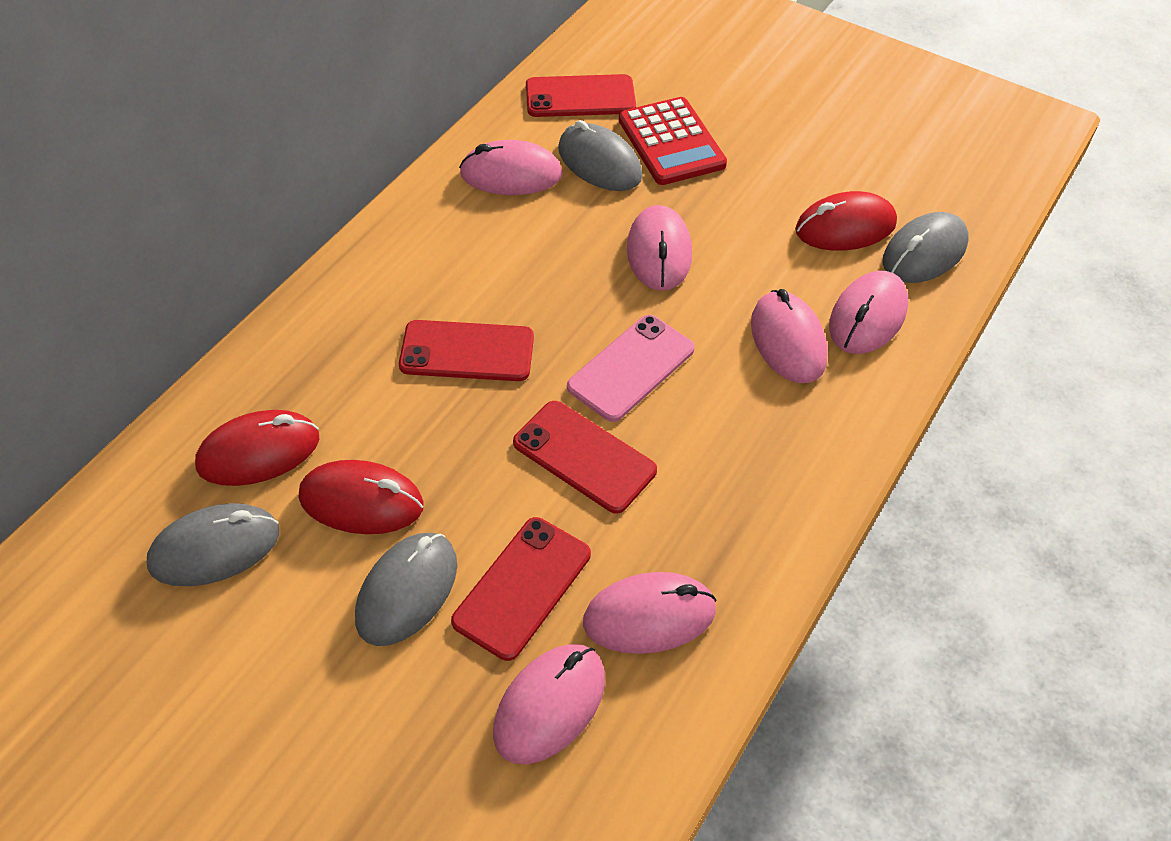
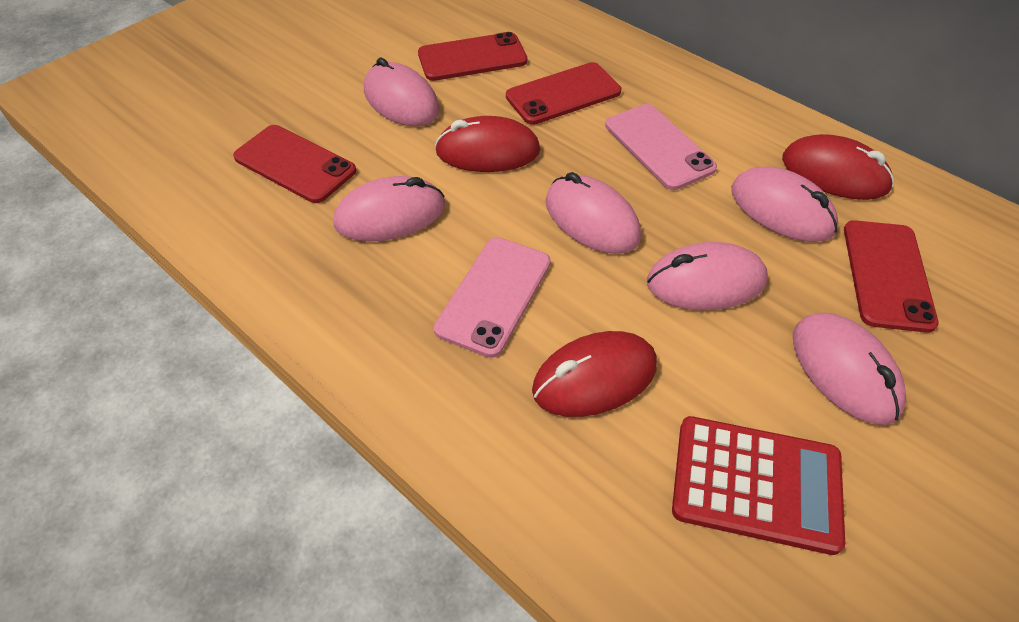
grey mouse: 4 -> 0
pink phone: 1 -> 2

